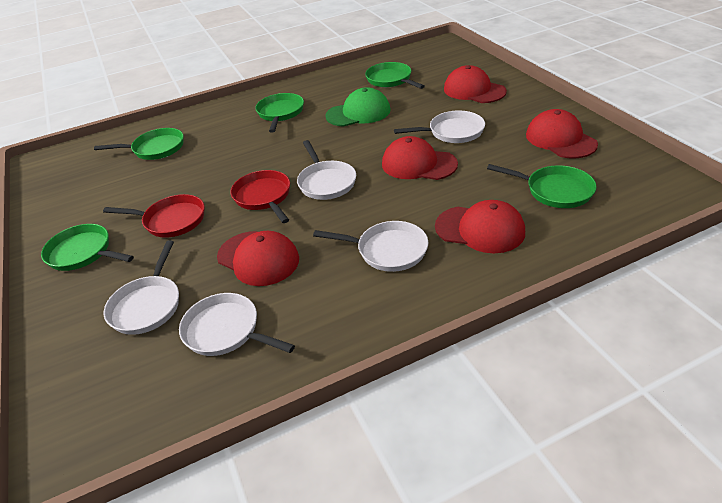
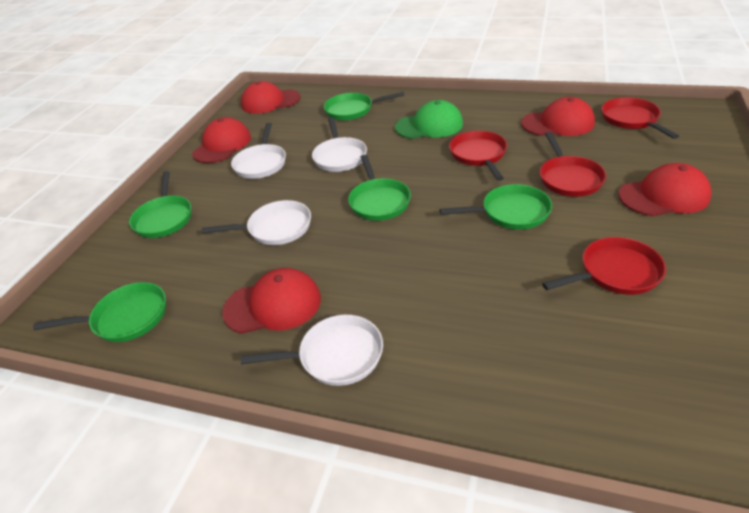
red pan: 2 -> 4
white pan: 5 -> 4

